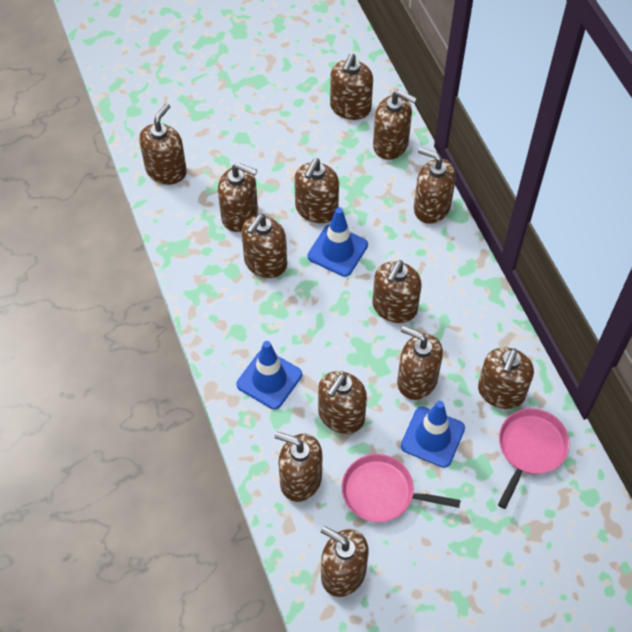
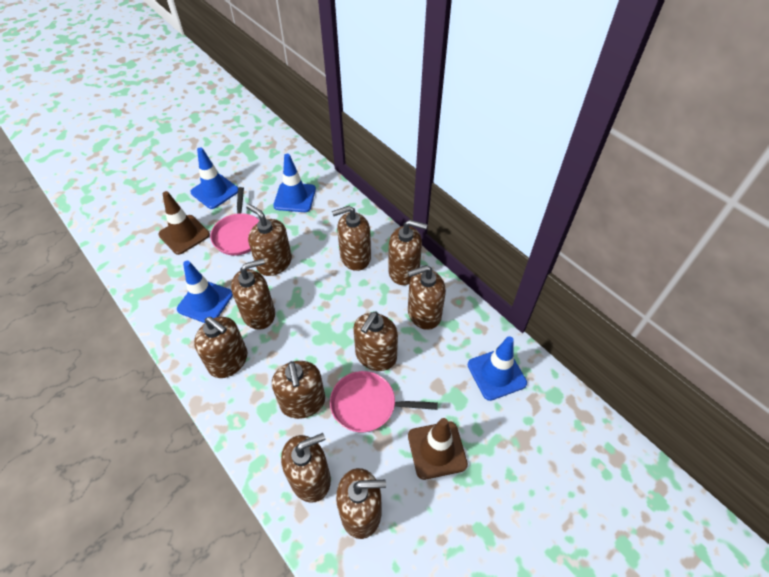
blue traffic cone: 3 -> 4
brown soap dispenser: 13 -> 10
brown traffic cone: 0 -> 2

